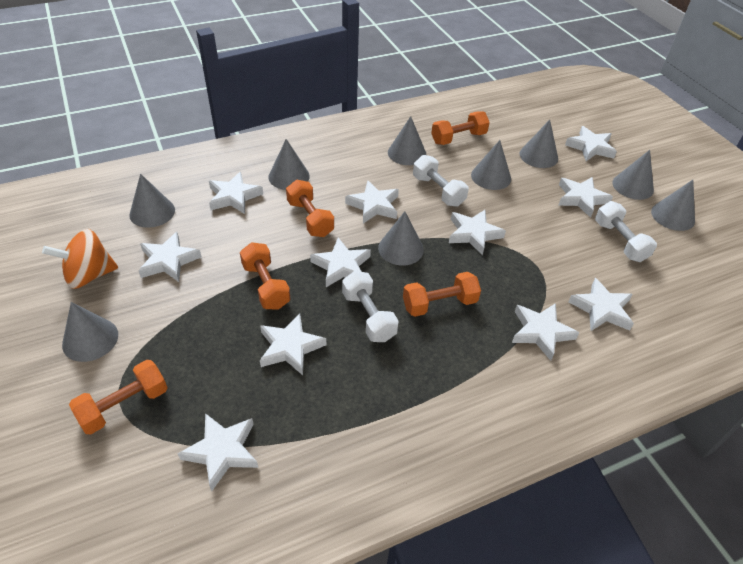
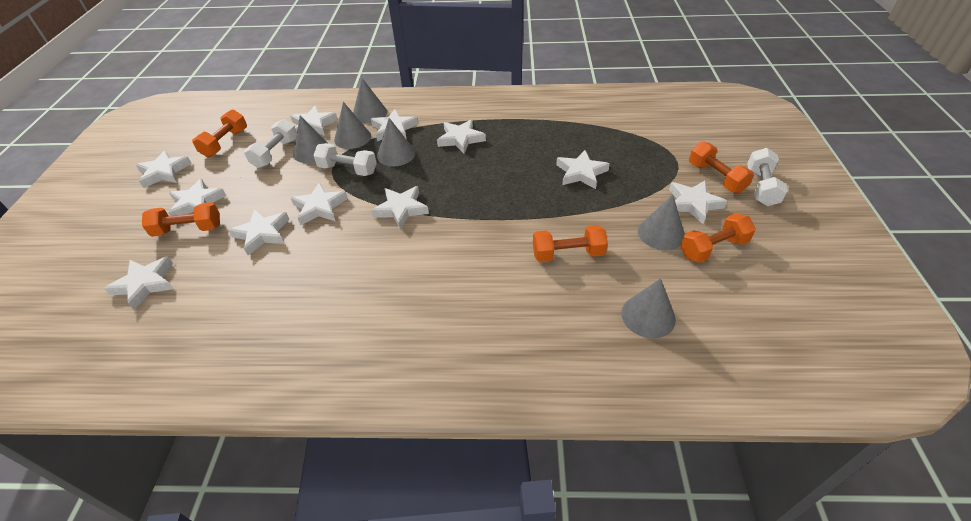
grey cone: 9 -> 6
orange spinning top: 1 -> 0

